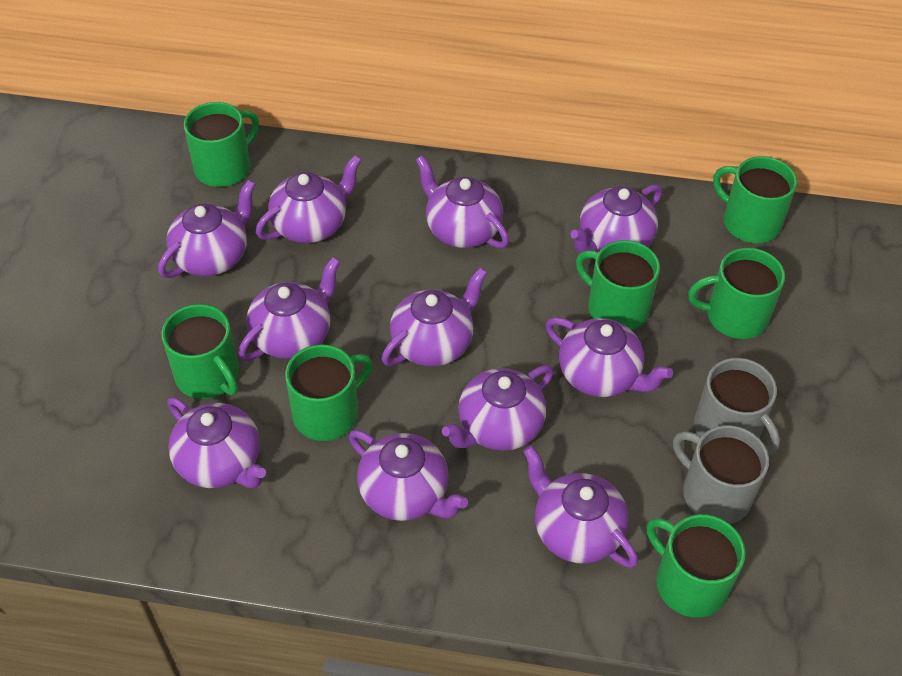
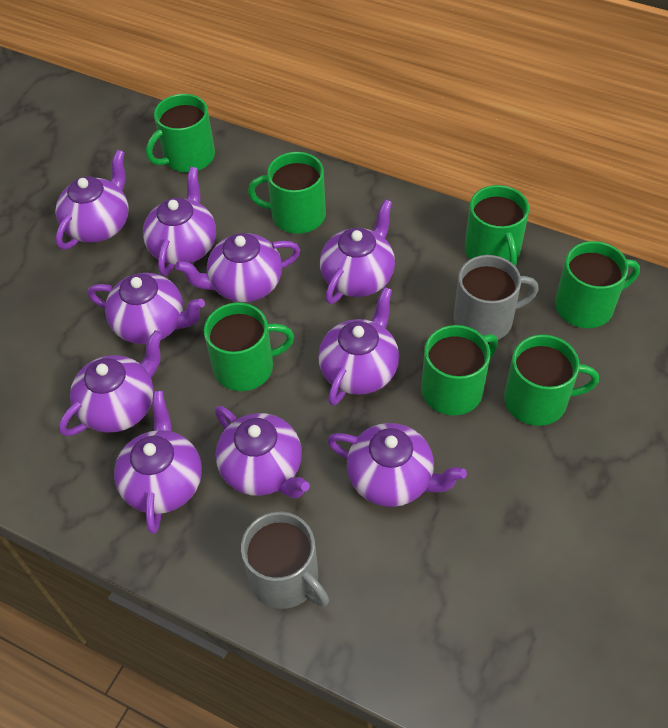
purple teapot: 11 -> 10

